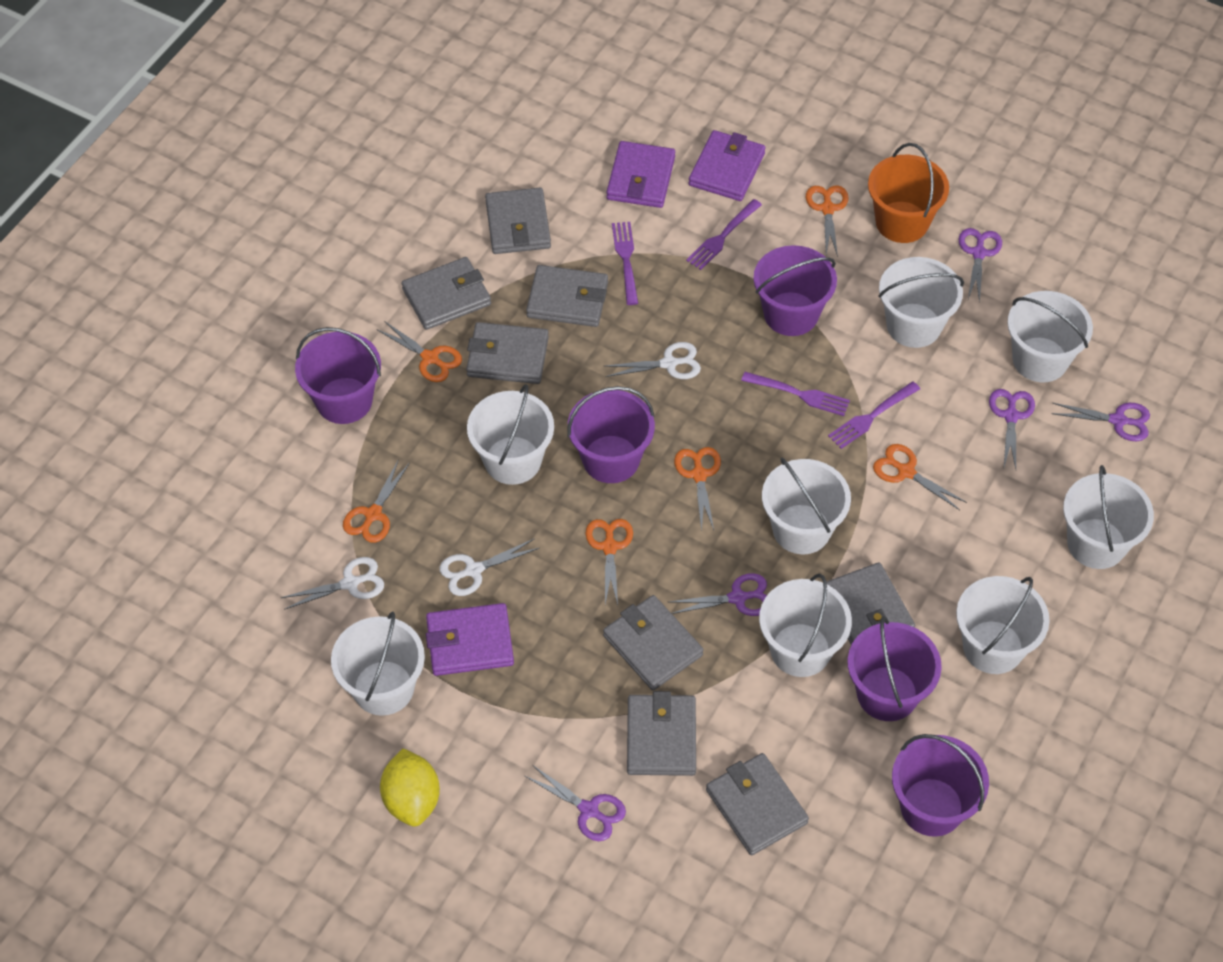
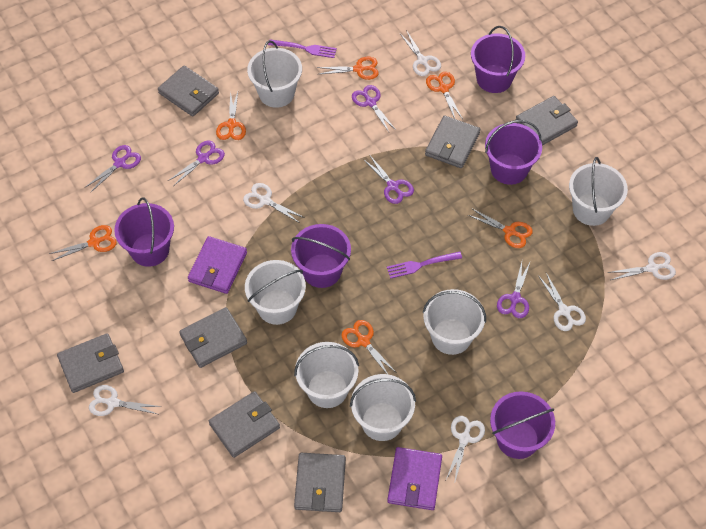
grey wallet: 8 -> 7
orange bucket: 1 -> 0
purple fork: 4 -> 2
purple wallet: 3 -> 2
white bucket: 8 -> 6
white scissors: 3 -> 6
yellow lemon: 1 -> 0

